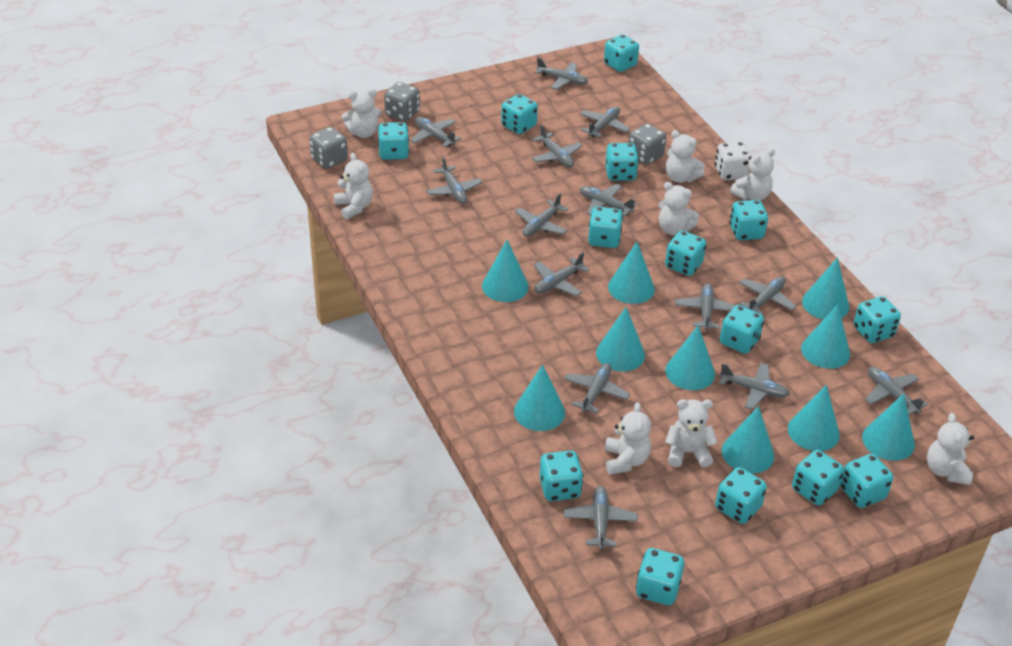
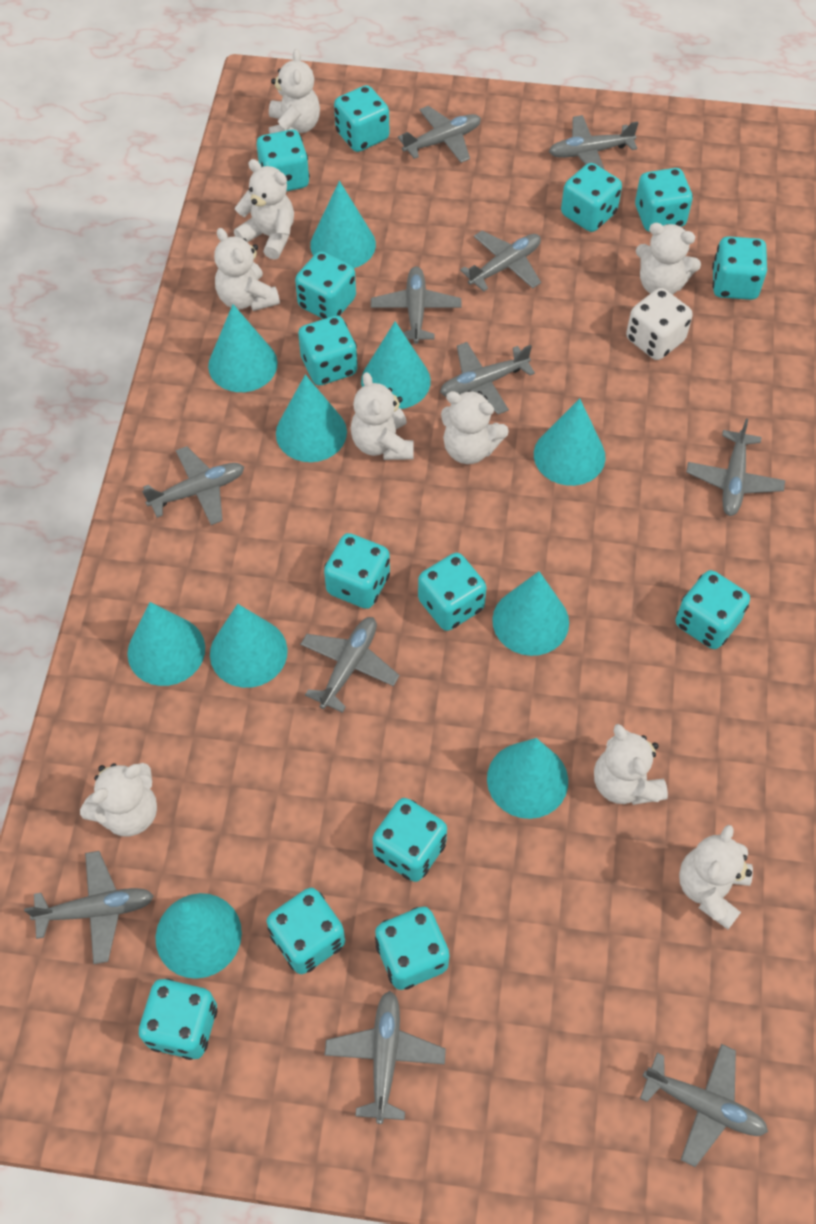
grey dice: 3 -> 0
grey plane: 14 -> 11
white teddy bear: 8 -> 9

